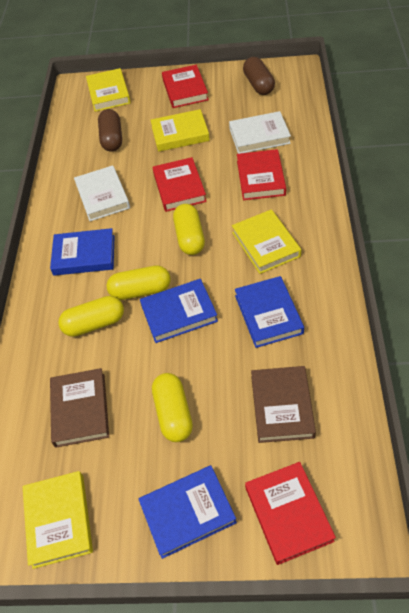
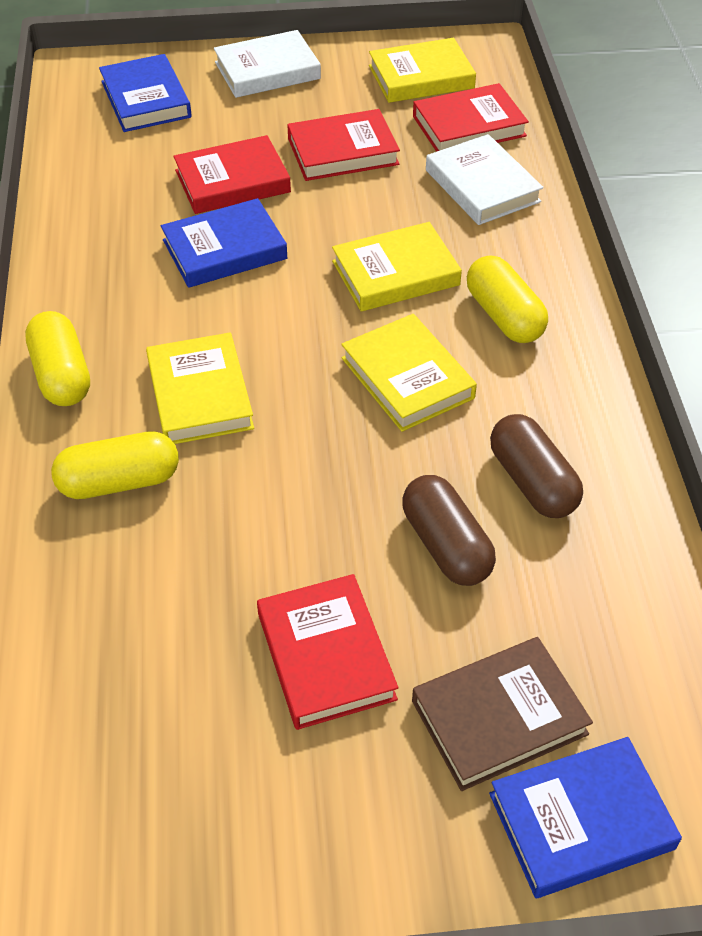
blue book: 4 -> 3
brown book: 2 -> 1
yellow capsule: 4 -> 3

